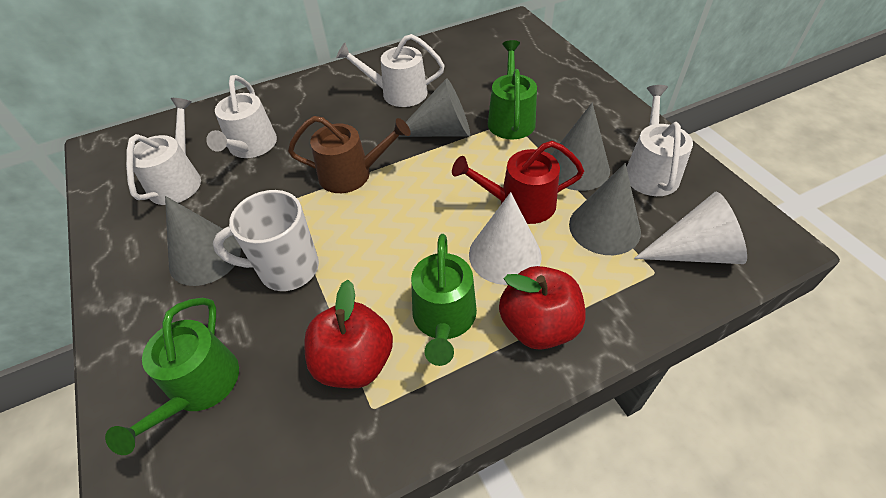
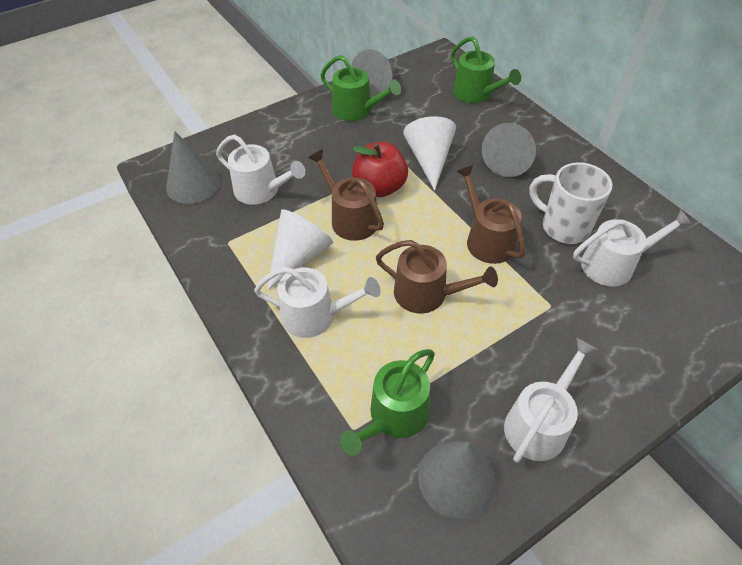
brown watering can: 1 -> 3
red apple: 2 -> 1
red watering can: 1 -> 0

